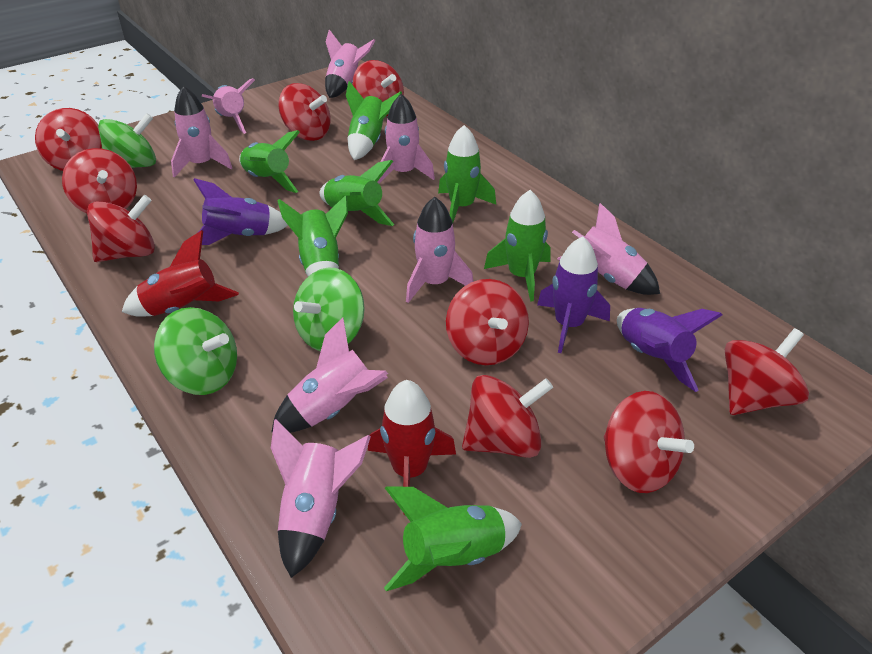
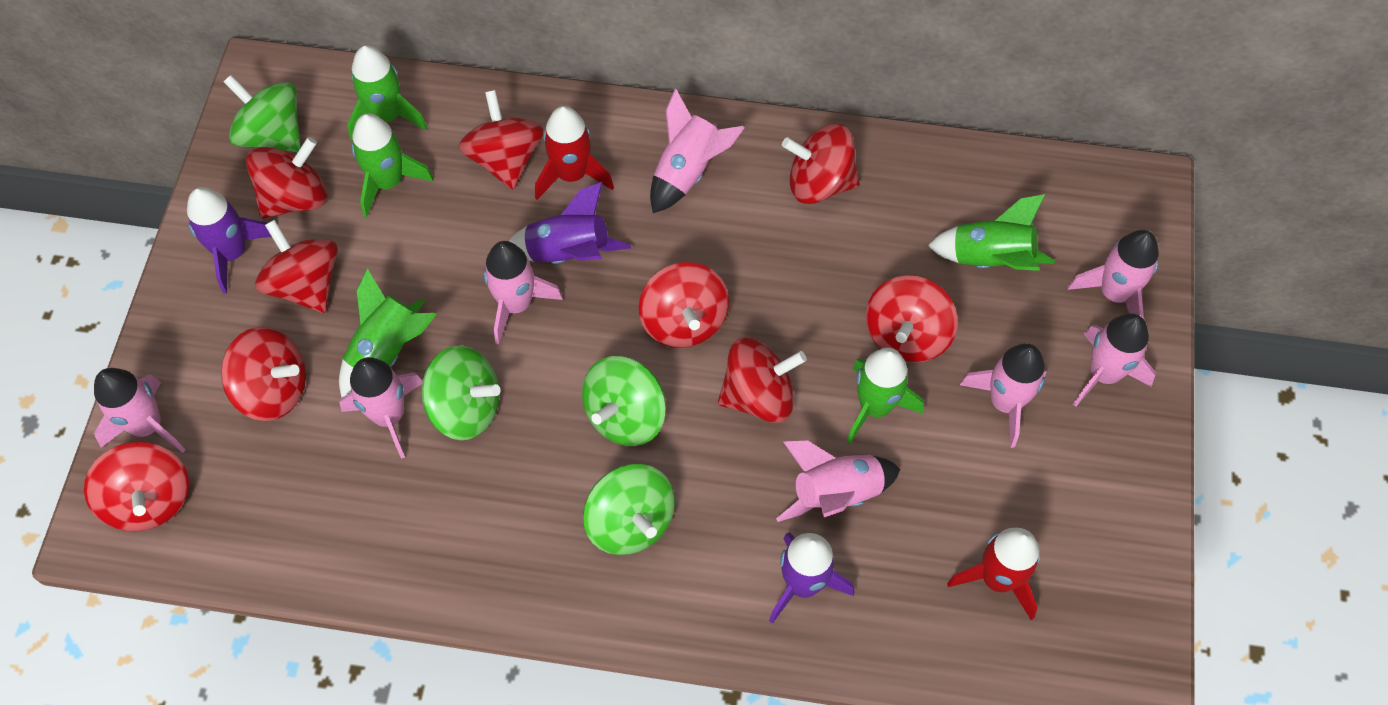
green rocket: 7 -> 5
green spinning top: 3 -> 4

